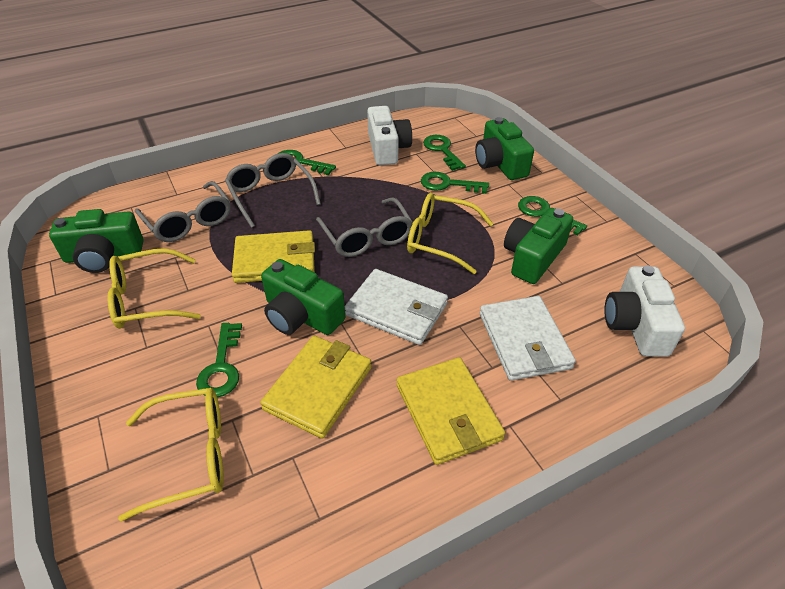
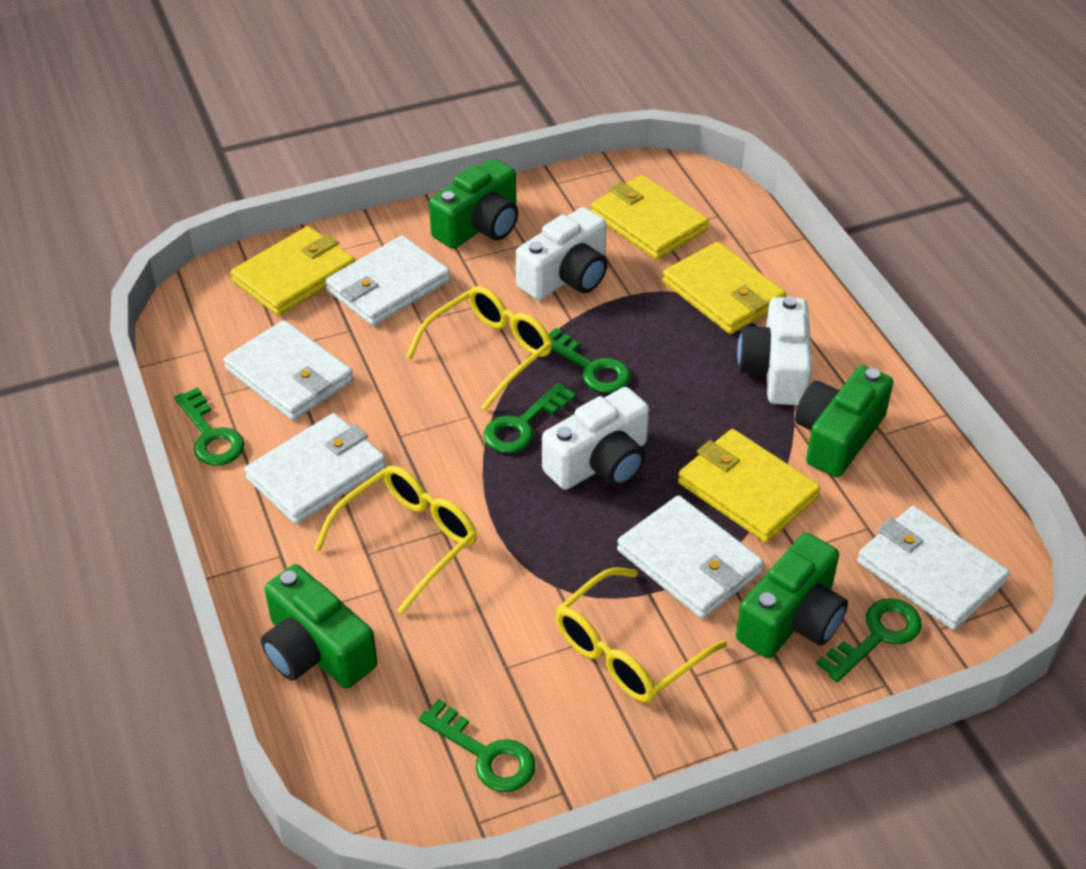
grey glasses: 3 -> 0
white camera: 2 -> 3
white wallet: 2 -> 5
yellow wallet: 3 -> 4

